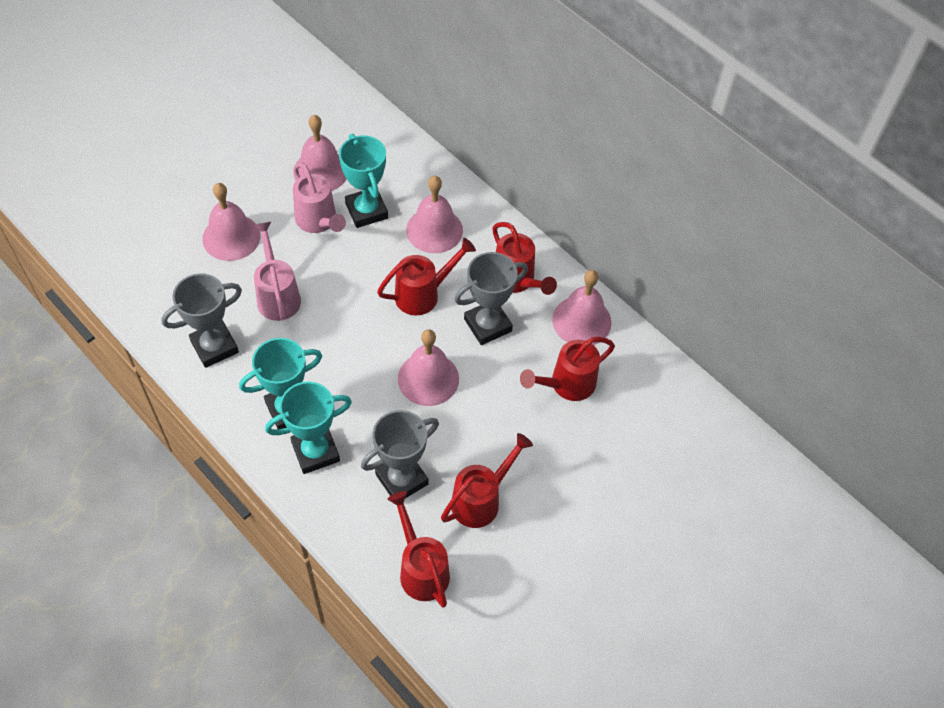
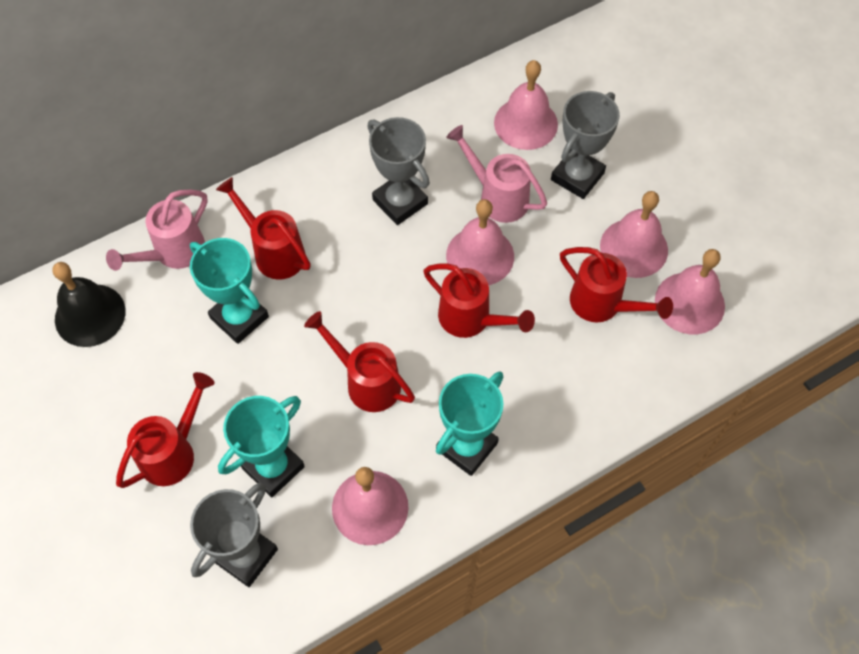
black bell: 0 -> 1

